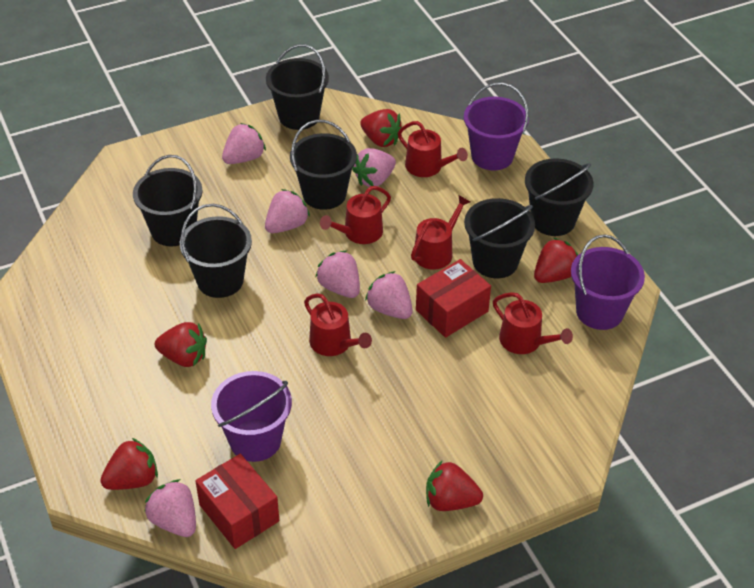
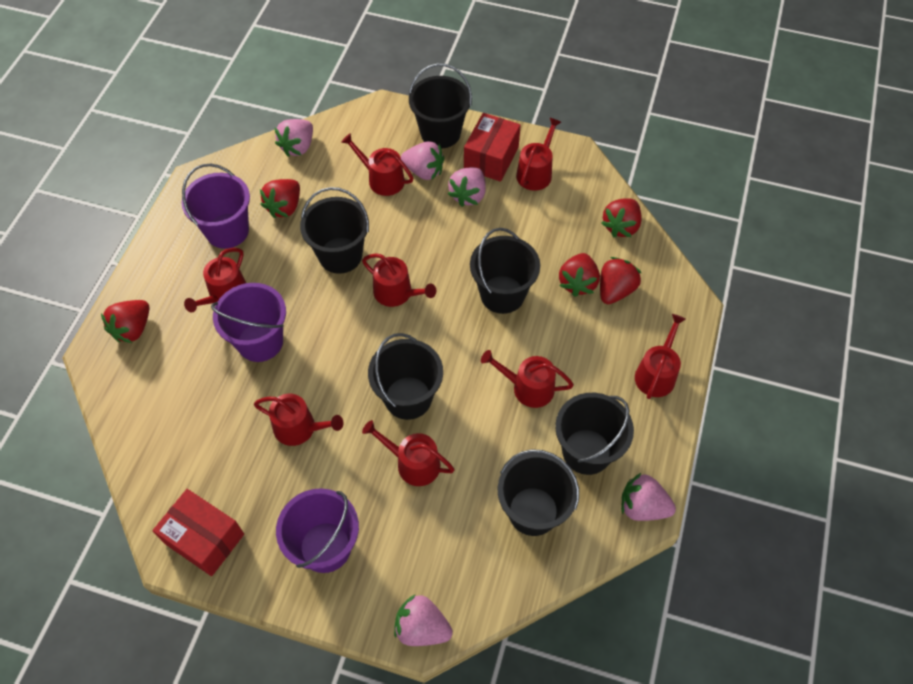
pink strawberry: 6 -> 5
red watering can: 5 -> 8

